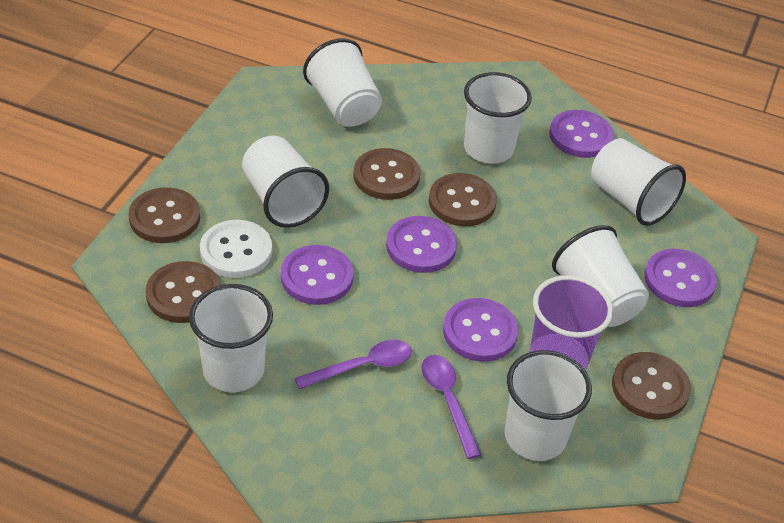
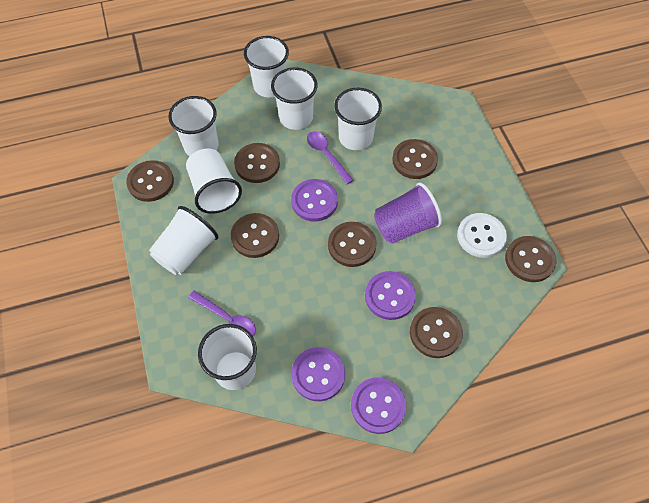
brown button: 5 -> 7
purple button: 5 -> 4

